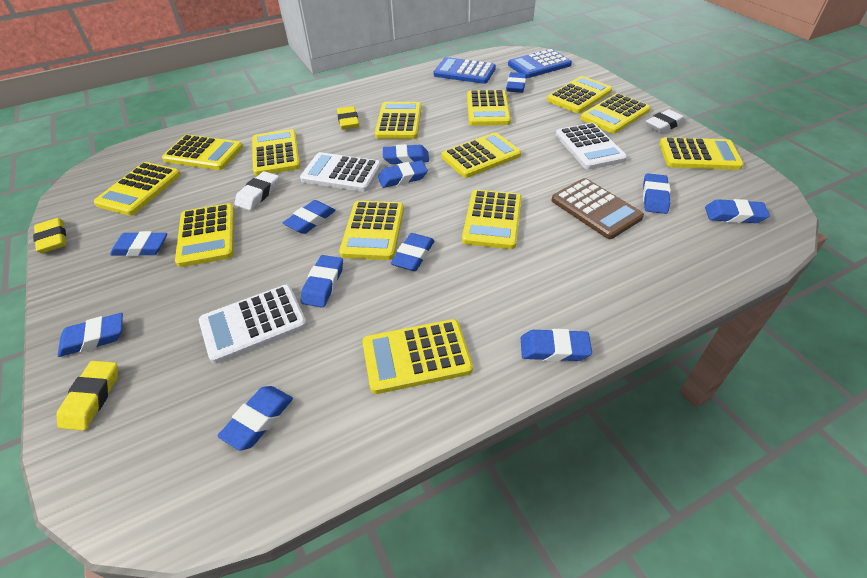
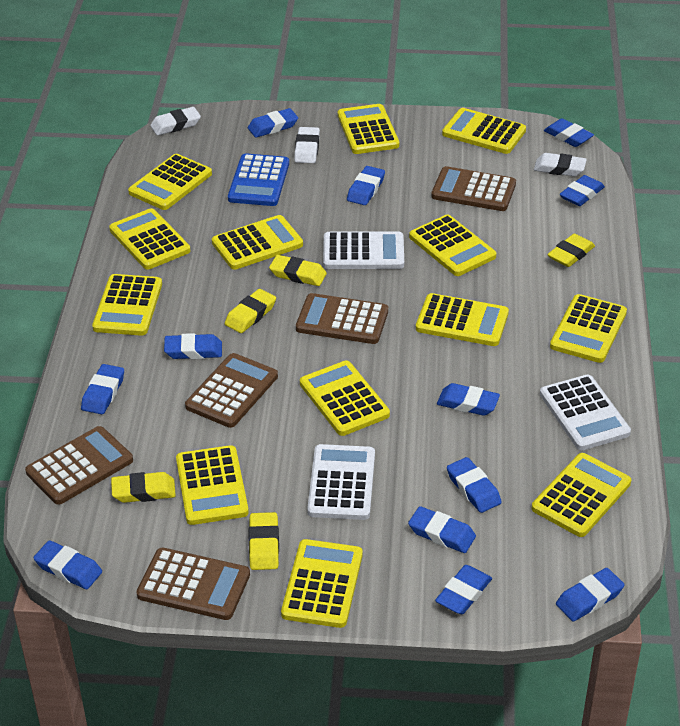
blue calculator: 2 -> 1
brown calculator: 1 -> 5
white eraser: 2 -> 3
yellow eraser: 3 -> 5

